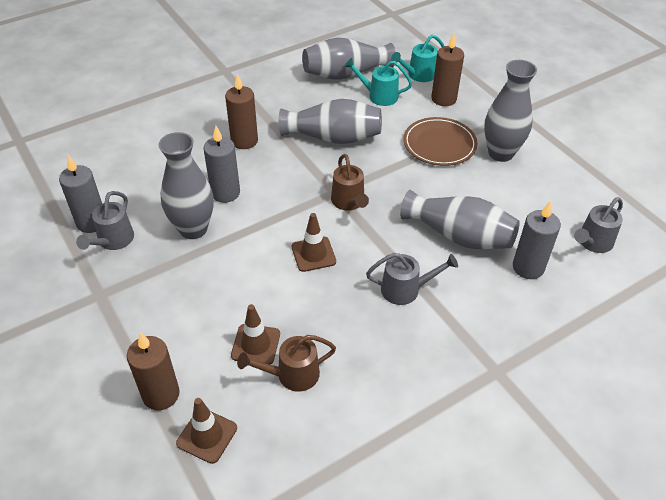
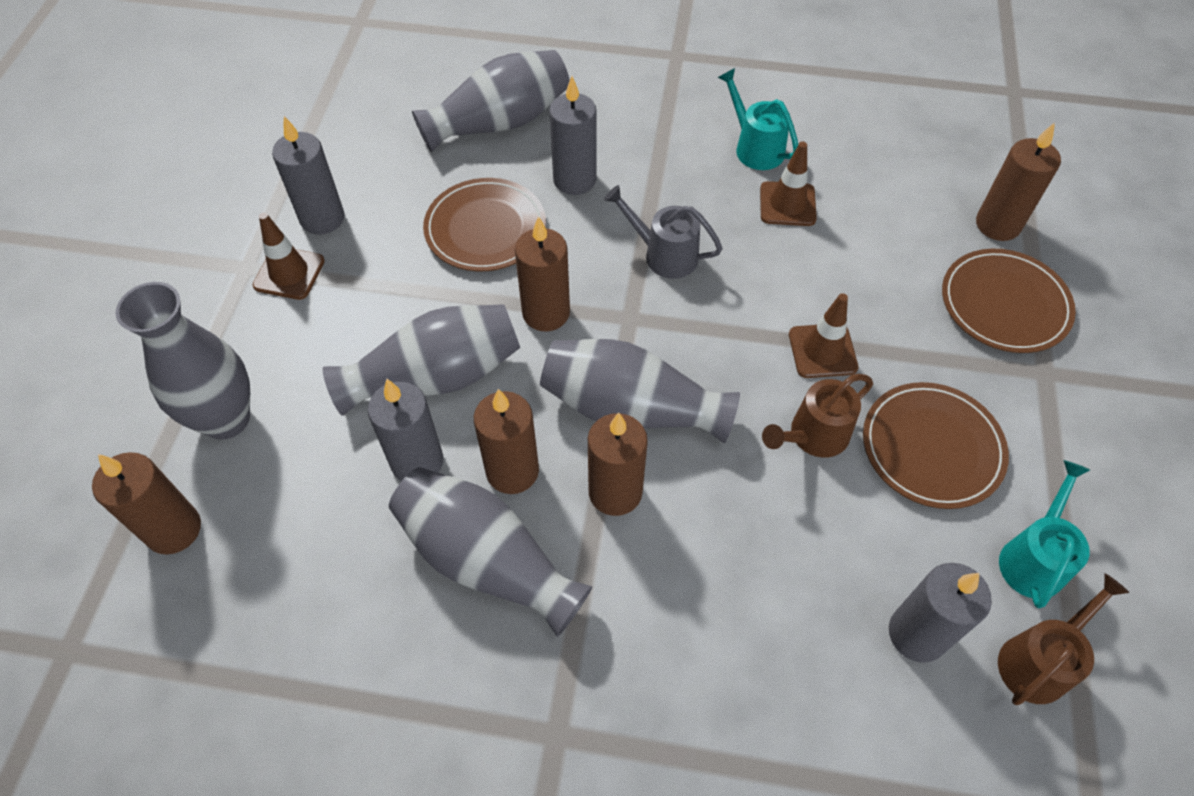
brown candle: 3 -> 5
brown plate: 1 -> 3
grey candle: 3 -> 4
grey watering can: 3 -> 1

